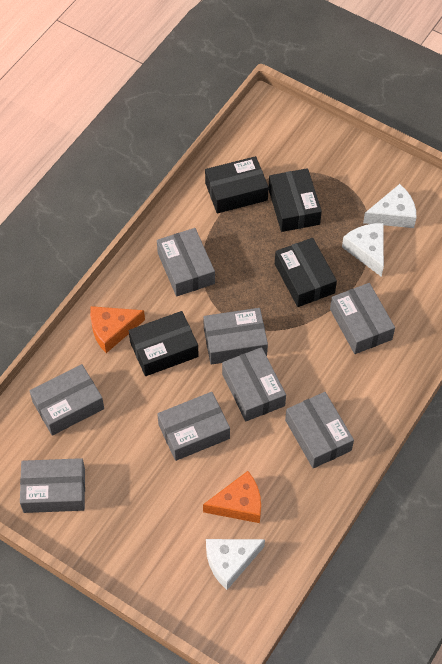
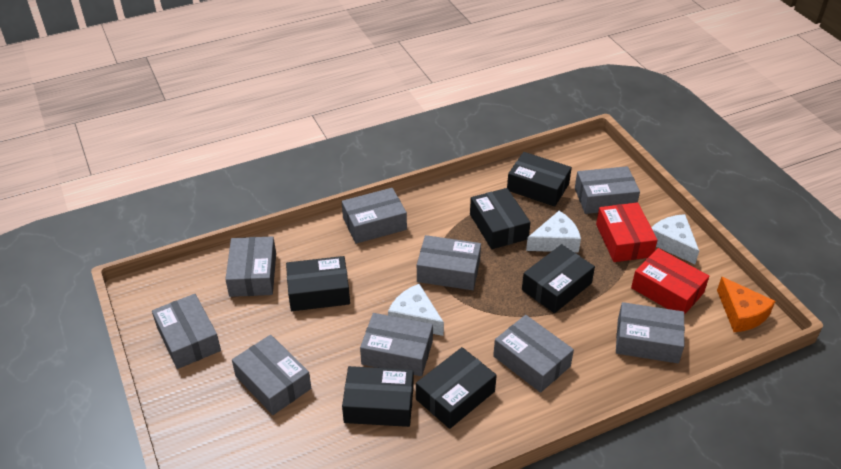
black box: 4 -> 6
grey box: 8 -> 9
orange cheese: 2 -> 1
red box: 0 -> 2

